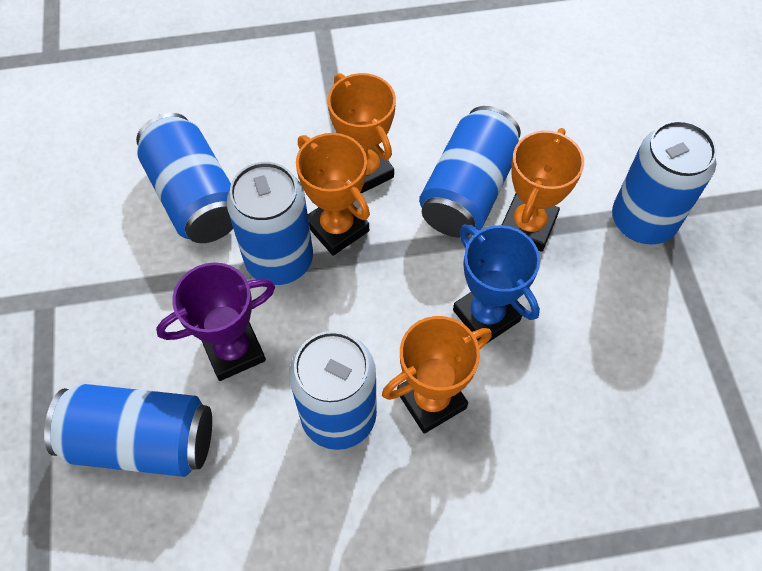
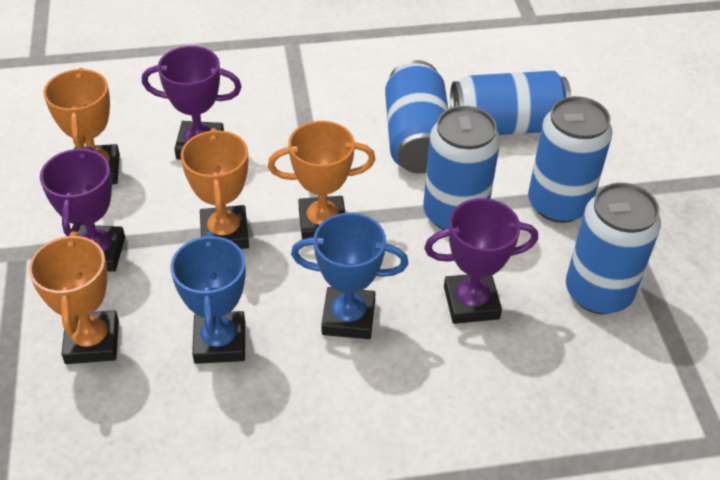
blue can: 6 -> 5
blue trophy: 1 -> 2
purple trophy: 1 -> 3

